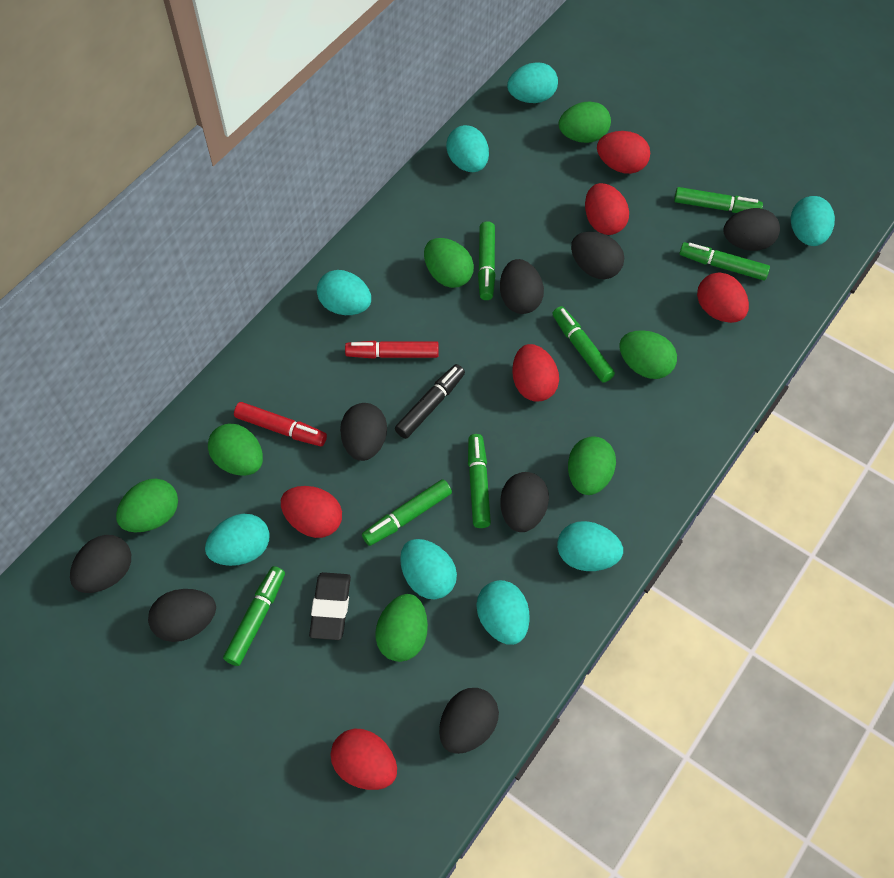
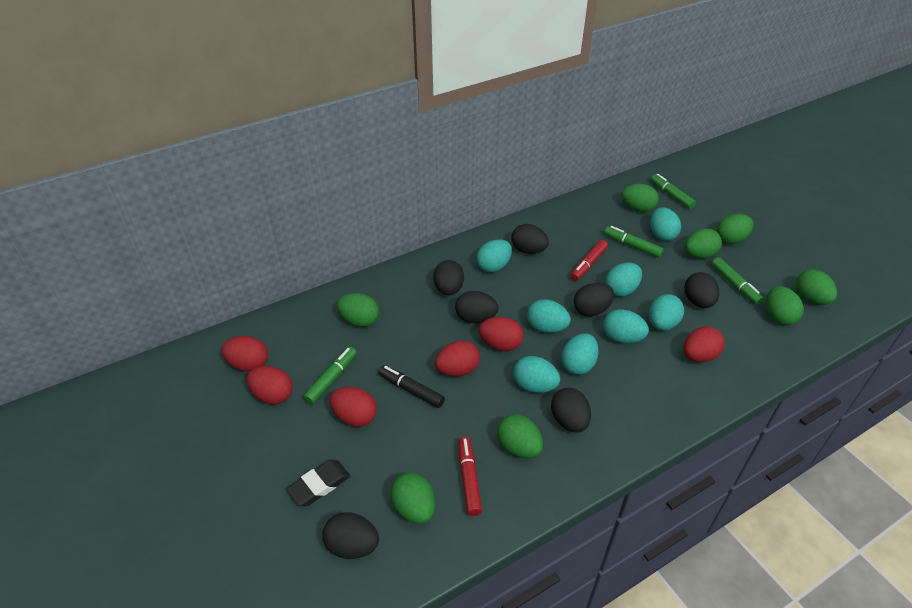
black egg: 8 -> 7
green egg: 7 -> 8
green marker: 7 -> 4

